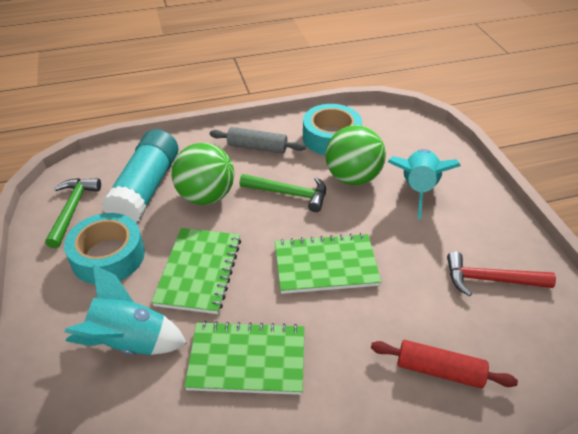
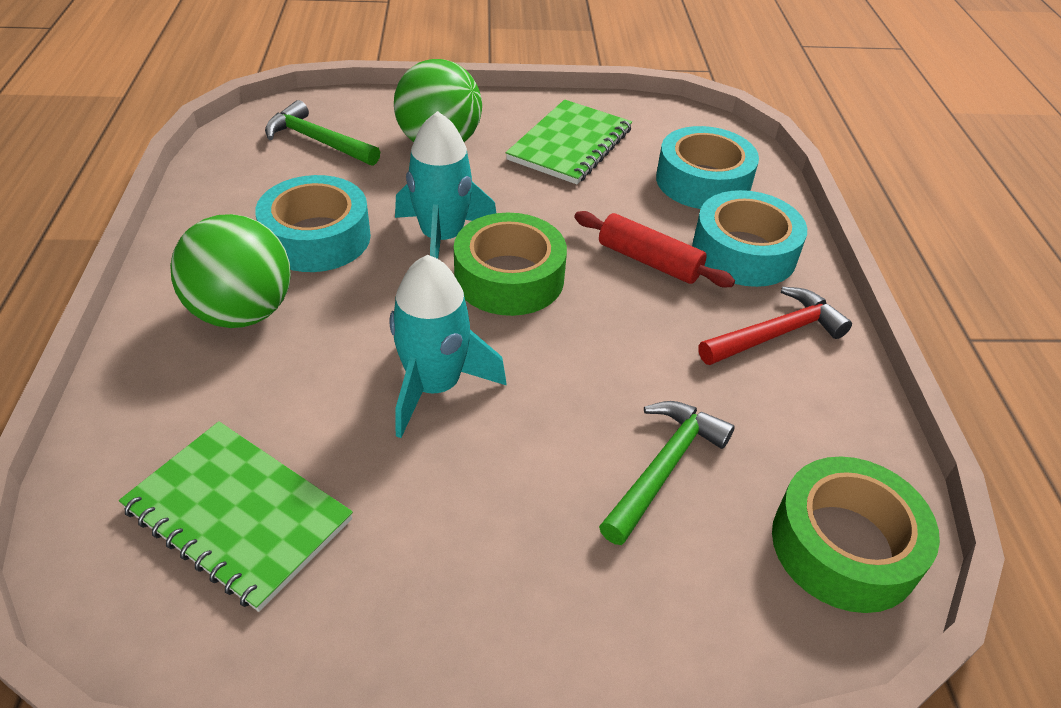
green notebook: 3 -> 2
green tape: 0 -> 2
grey rolling pin: 1 -> 0
turquoise glue stick: 1 -> 0
turquoise tape: 2 -> 3

